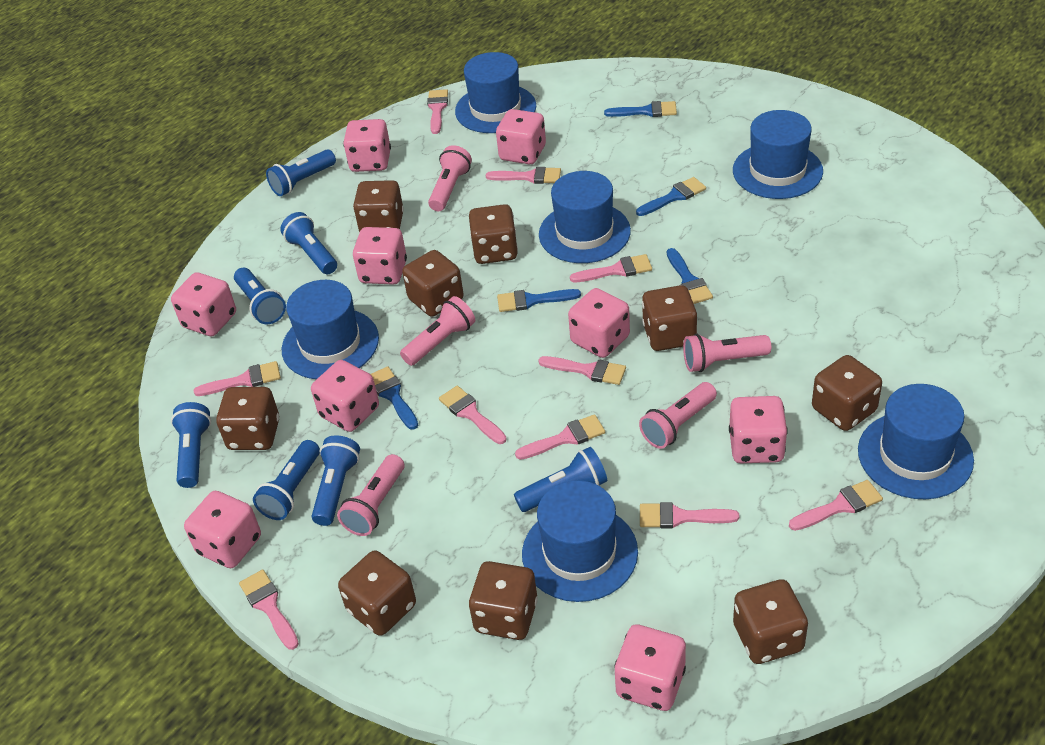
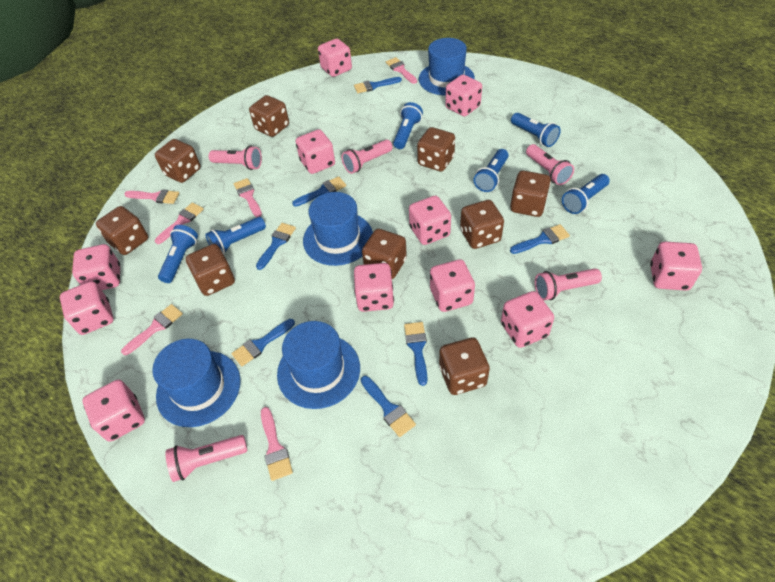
blue brush: 5 -> 7
blue flashlight: 7 -> 6
blue hat: 6 -> 4
pink brush: 10 -> 6
pink dice: 9 -> 11

